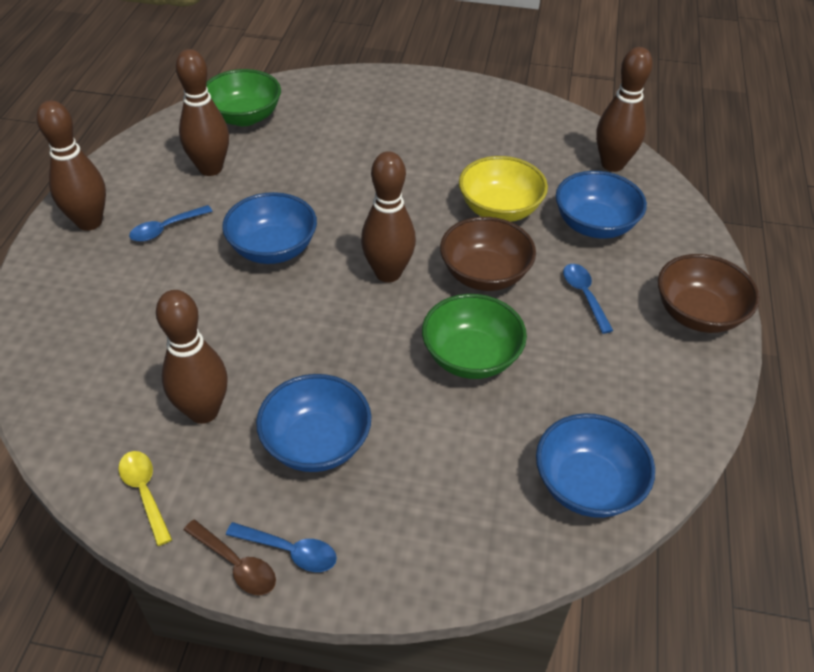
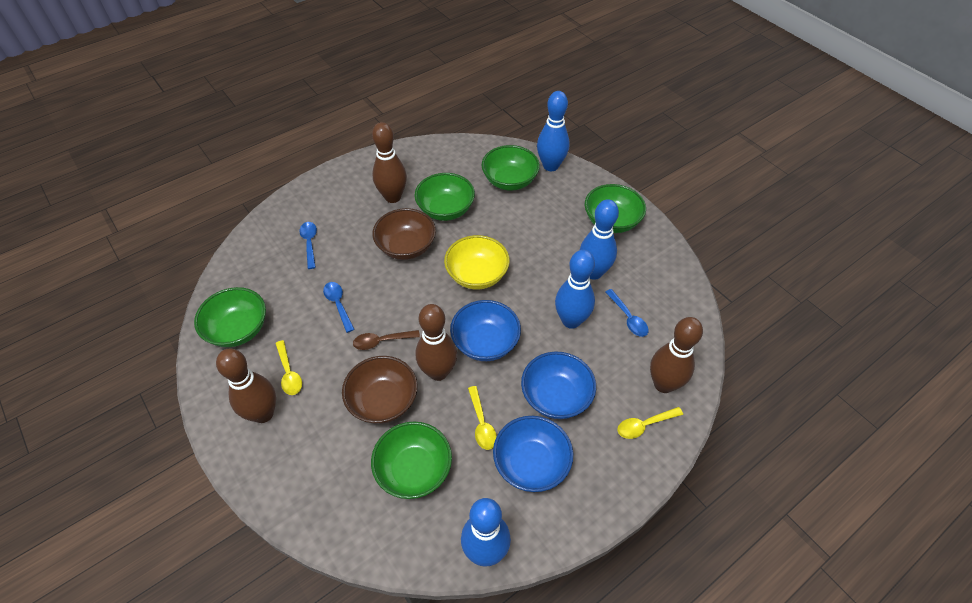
blue bowl: 4 -> 3
blue bowling pin: 0 -> 4
brown bowling pin: 5 -> 4
green bowl: 2 -> 5
yellow spoon: 1 -> 3

